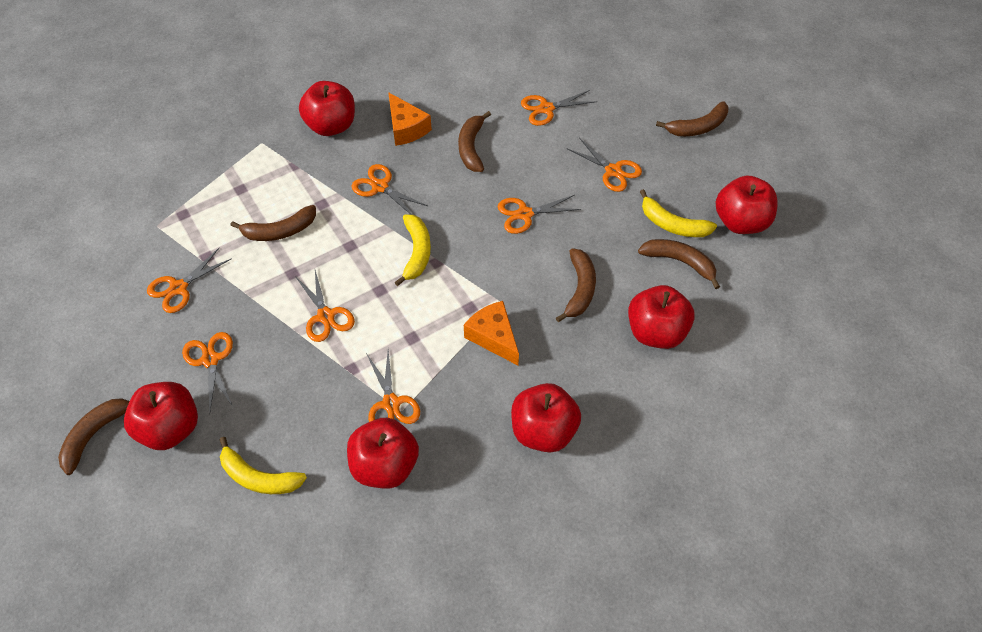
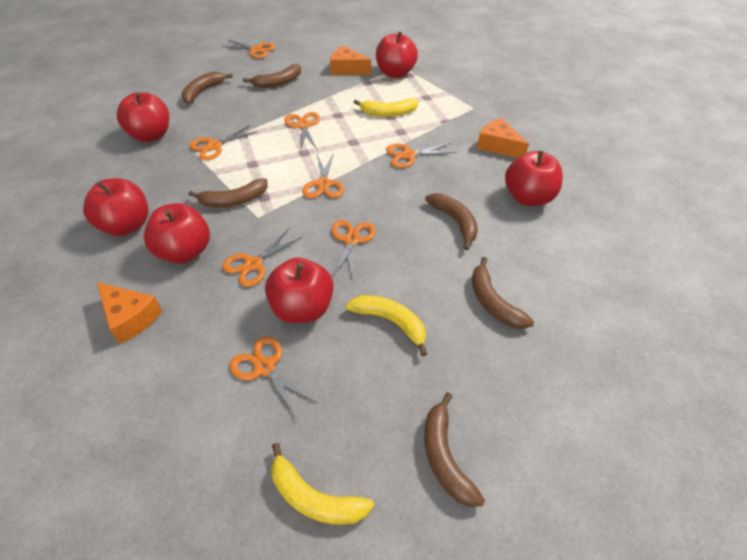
orange cheese: 2 -> 3

